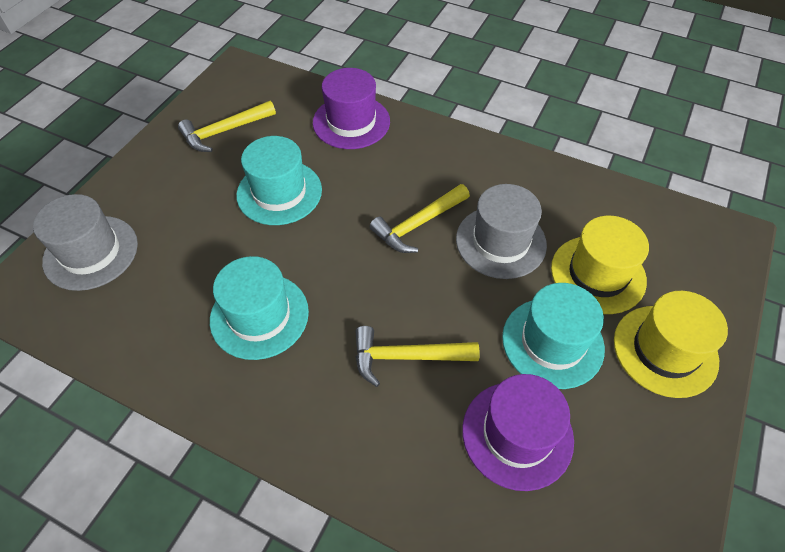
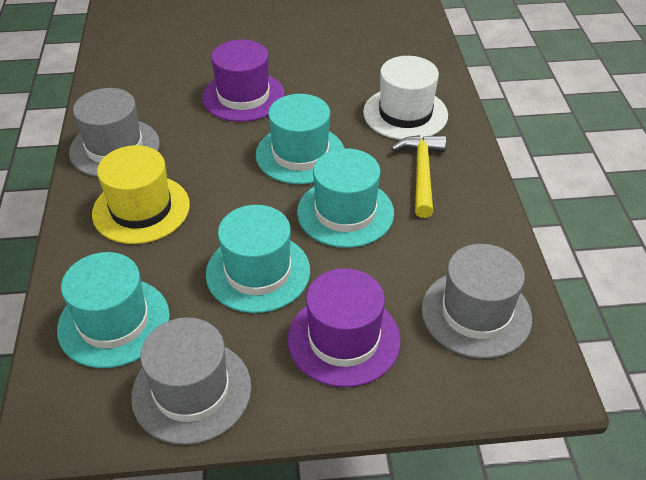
grey hat: 2 -> 3
turquoise hat: 3 -> 4
white hat: 0 -> 1
yellow hammer: 3 -> 1
yellow hat: 2 -> 1

